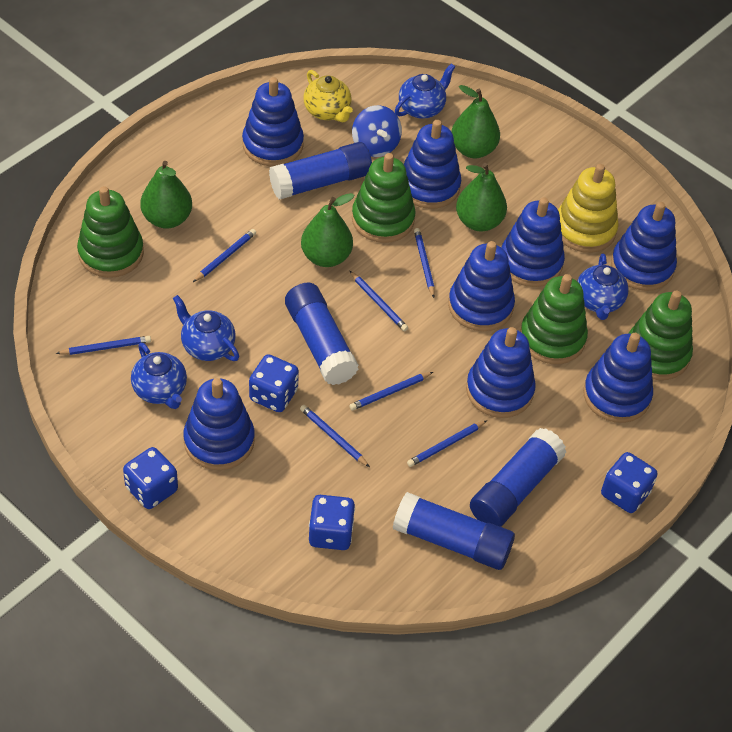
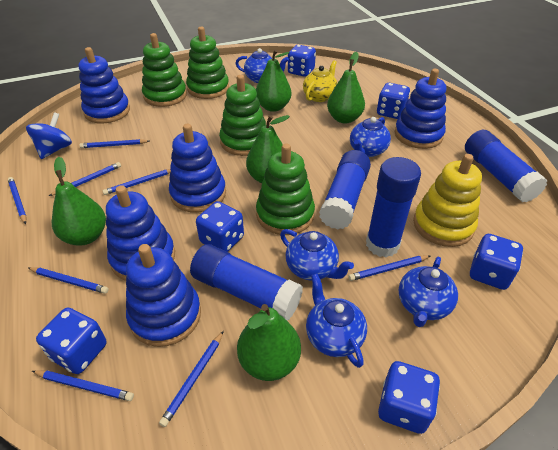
blue dice: 4 -> 6
blue pencil: 7 -> 8
blue stacking toy: 8 -> 5
blue teapot: 4 -> 5
green pear: 4 -> 5

